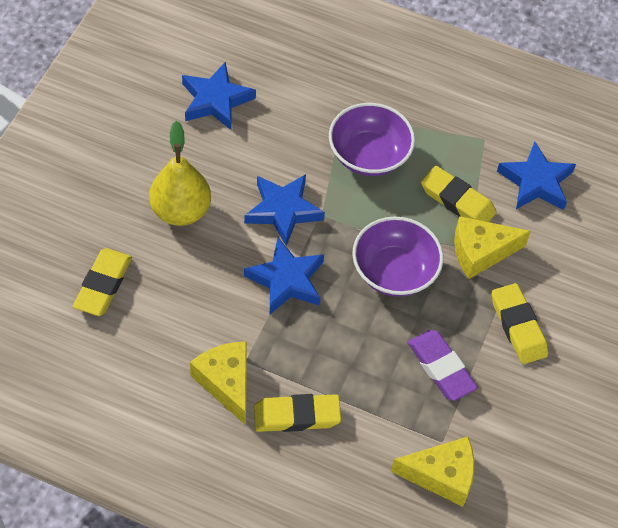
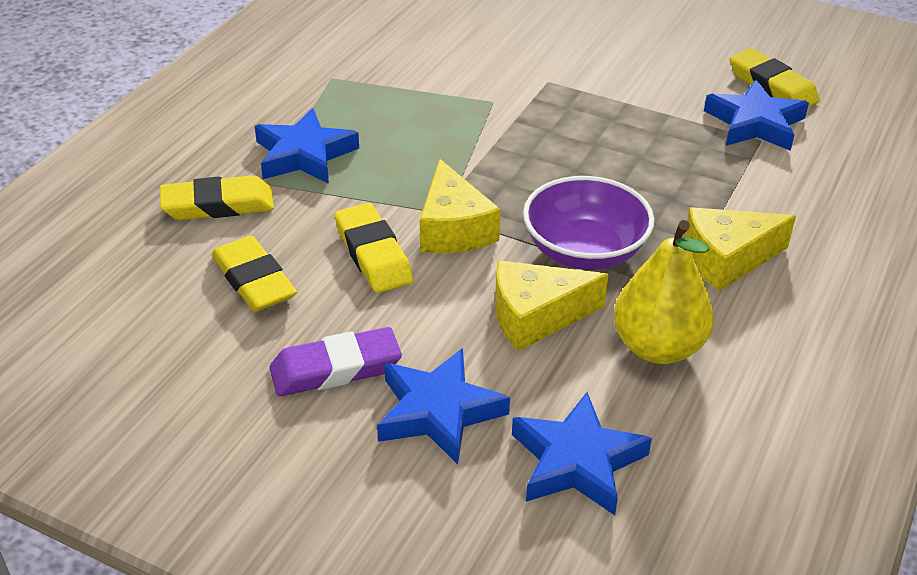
purple bowl: 2 -> 1

